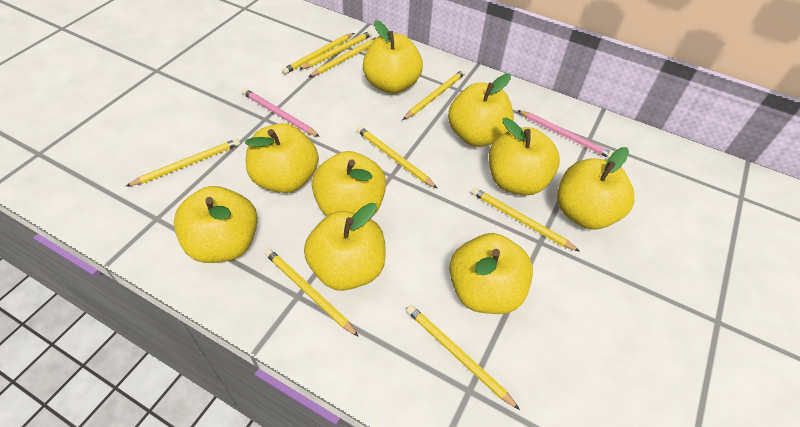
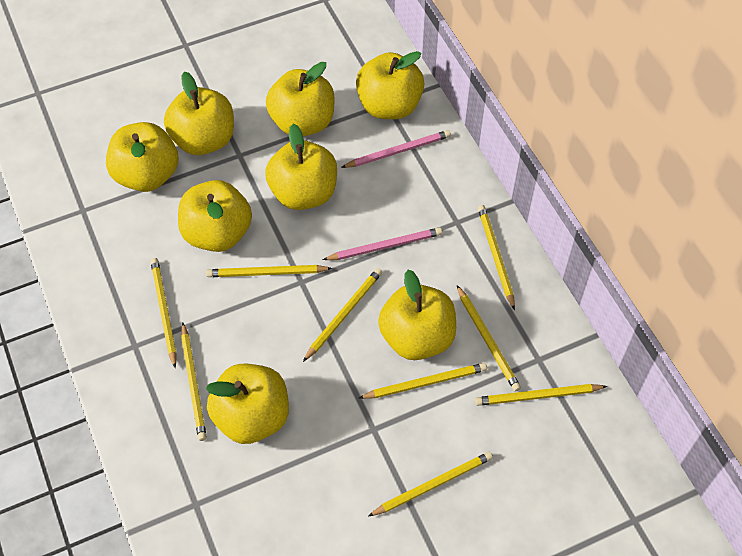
yellow apple: 9 -> 8

